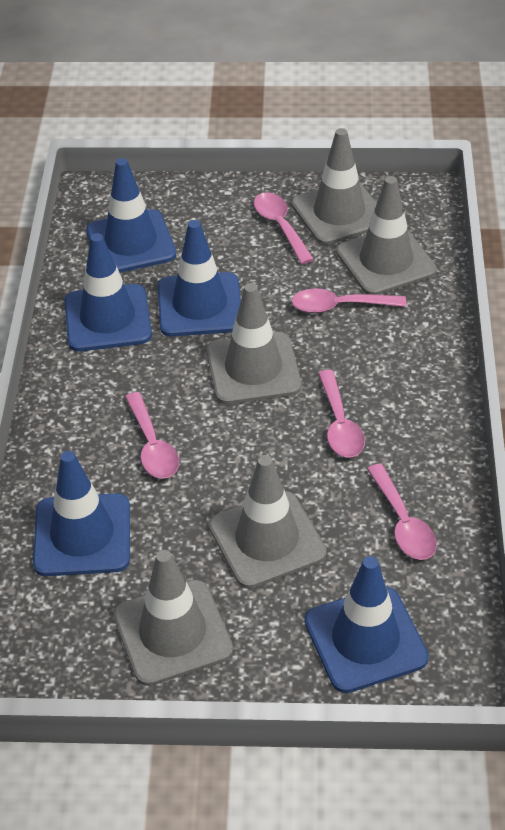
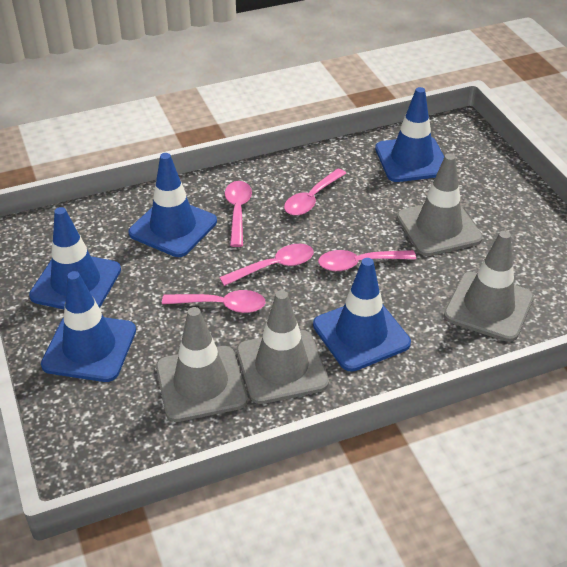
grey traffic cone: 5 -> 4

